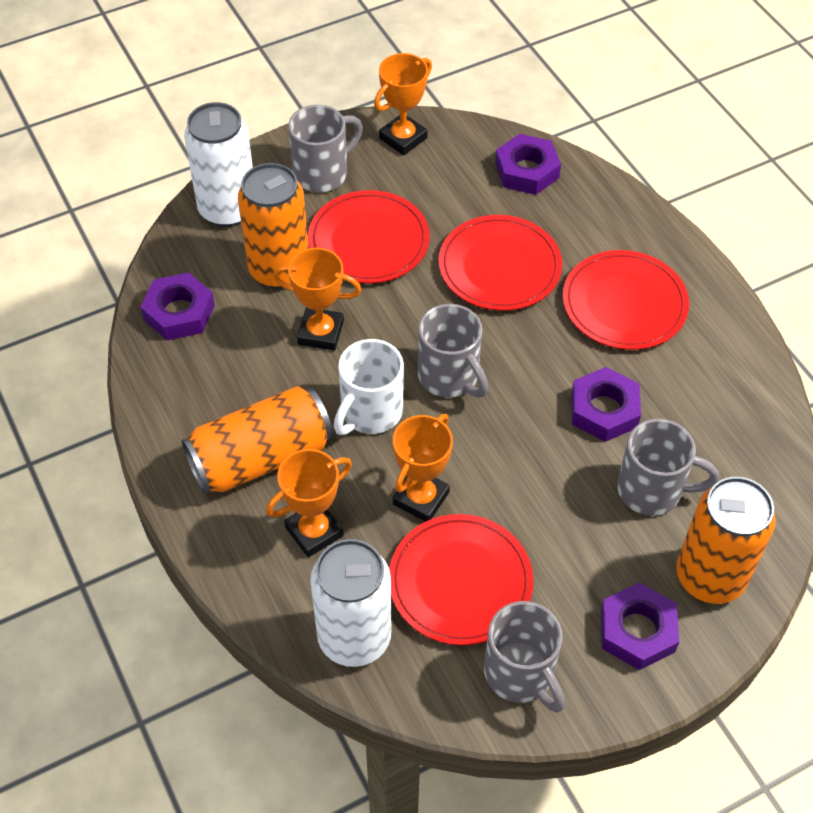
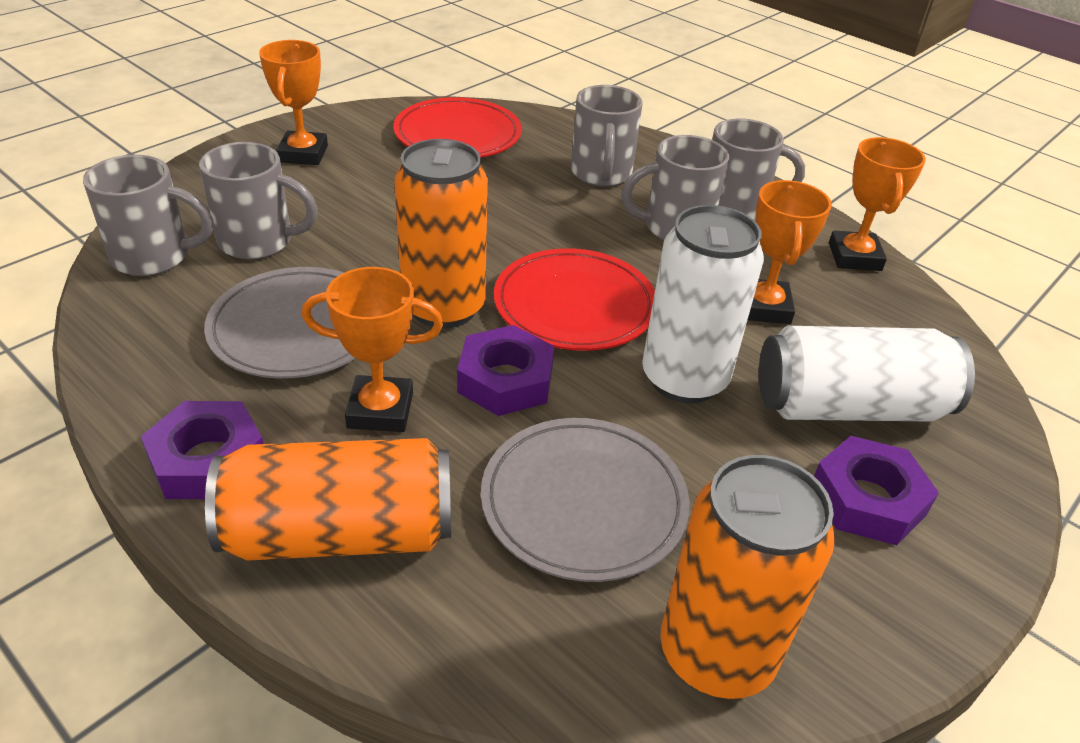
grey mug: 4 -> 5
grey plate: 0 -> 2
purple nut: 4 -> 3
red plate: 4 -> 2
white mug: 1 -> 0

